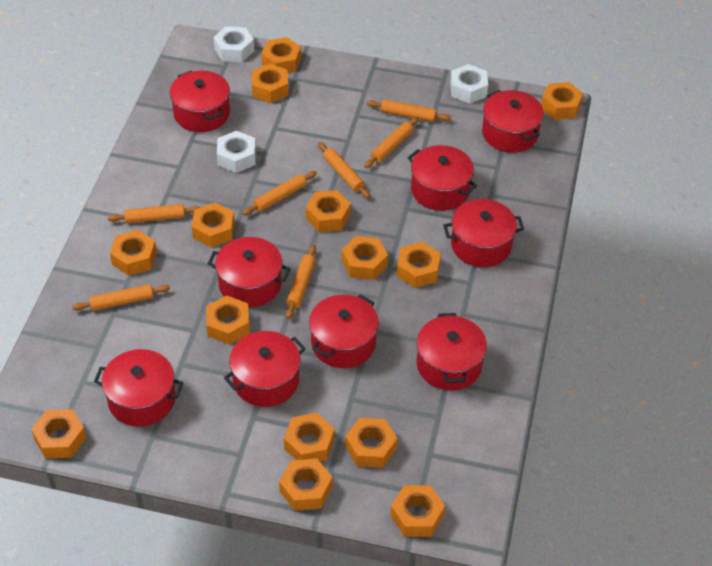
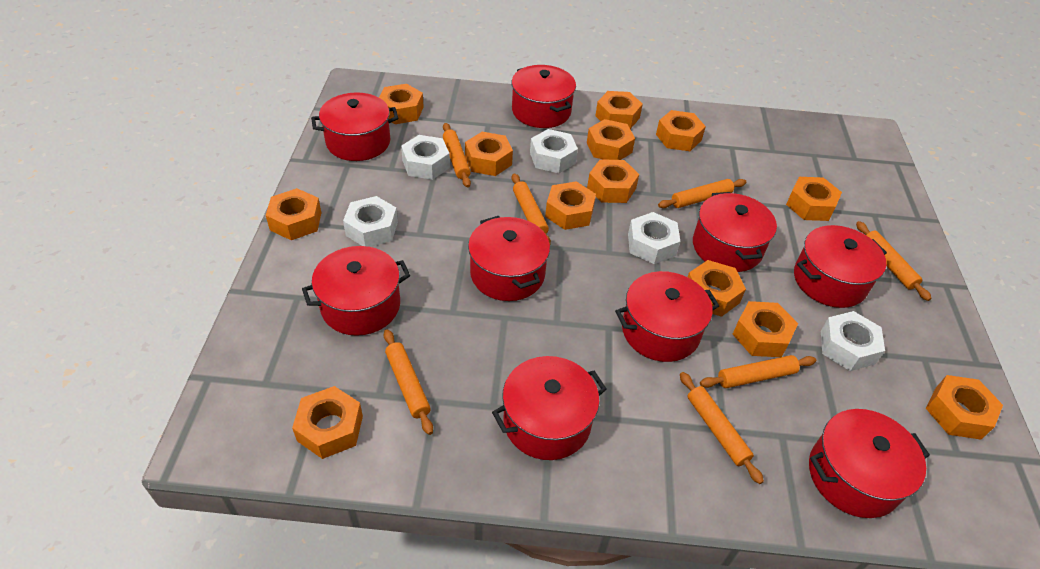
orange nut: 14 -> 13
white nut: 3 -> 5

